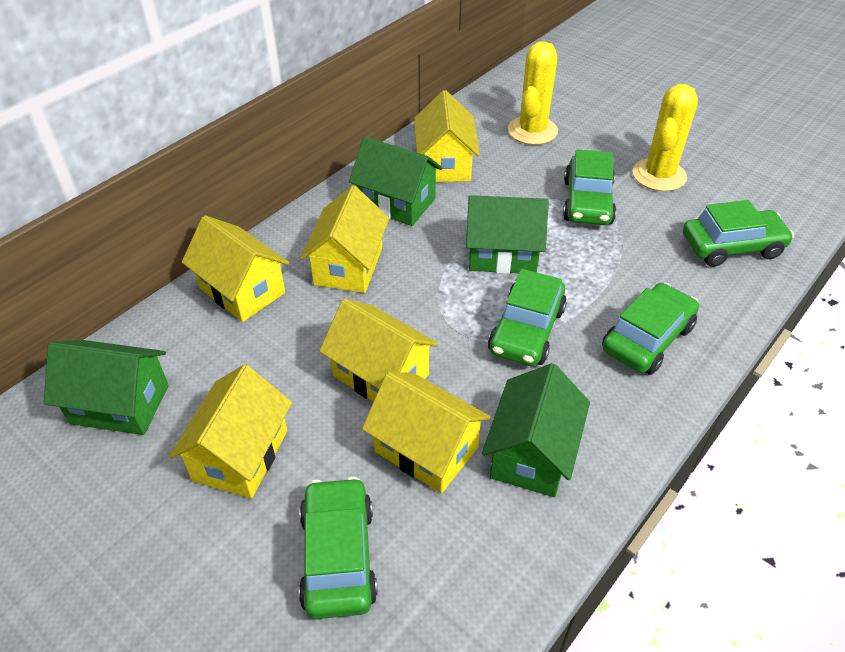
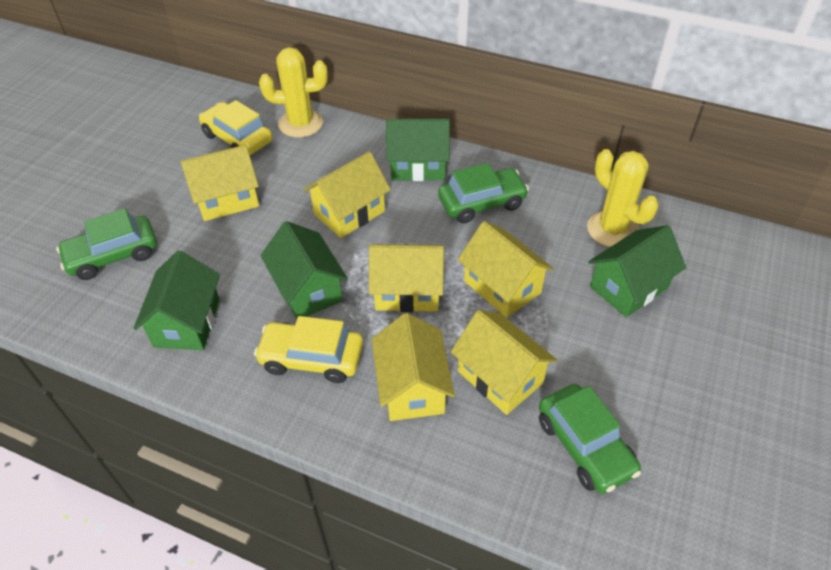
green car: 5 -> 3
yellow car: 0 -> 2

